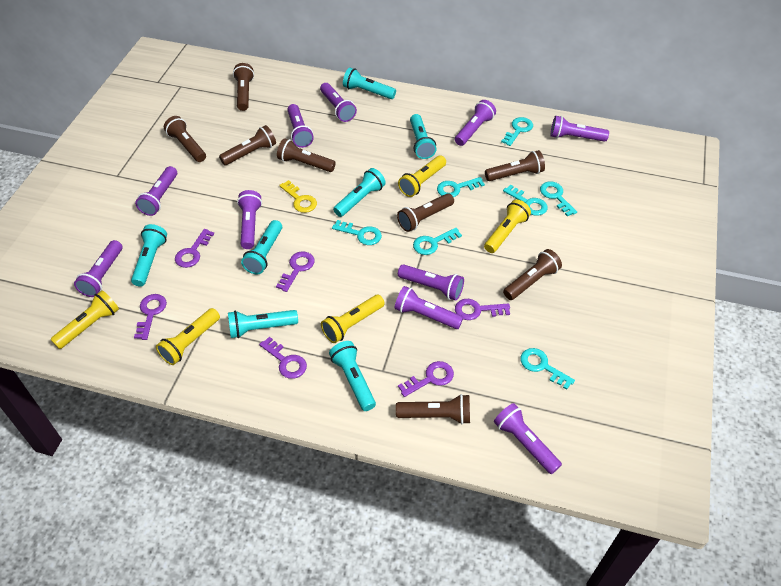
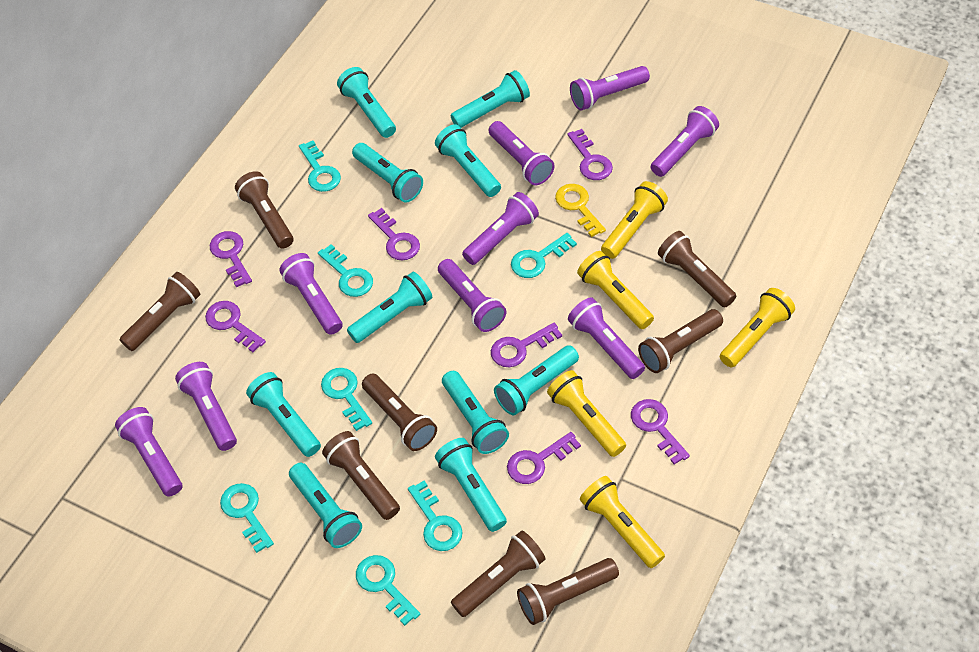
purple flashlight: 10 -> 9
purple key: 6 -> 7
turquoise flashlight: 7 -> 10

